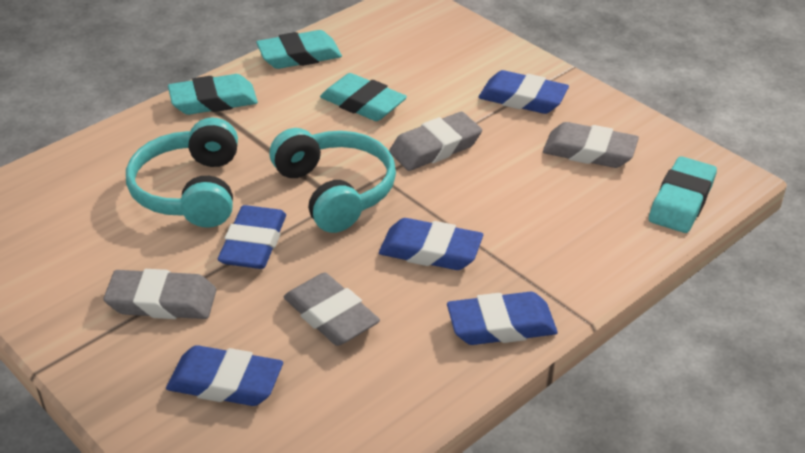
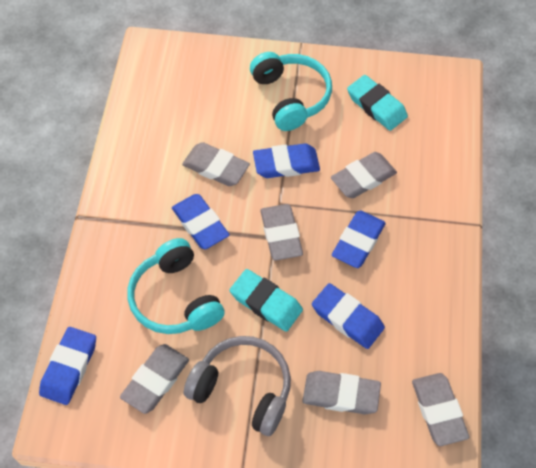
grey eraser: 4 -> 6
grey headphones: 0 -> 1
turquoise eraser: 4 -> 2

